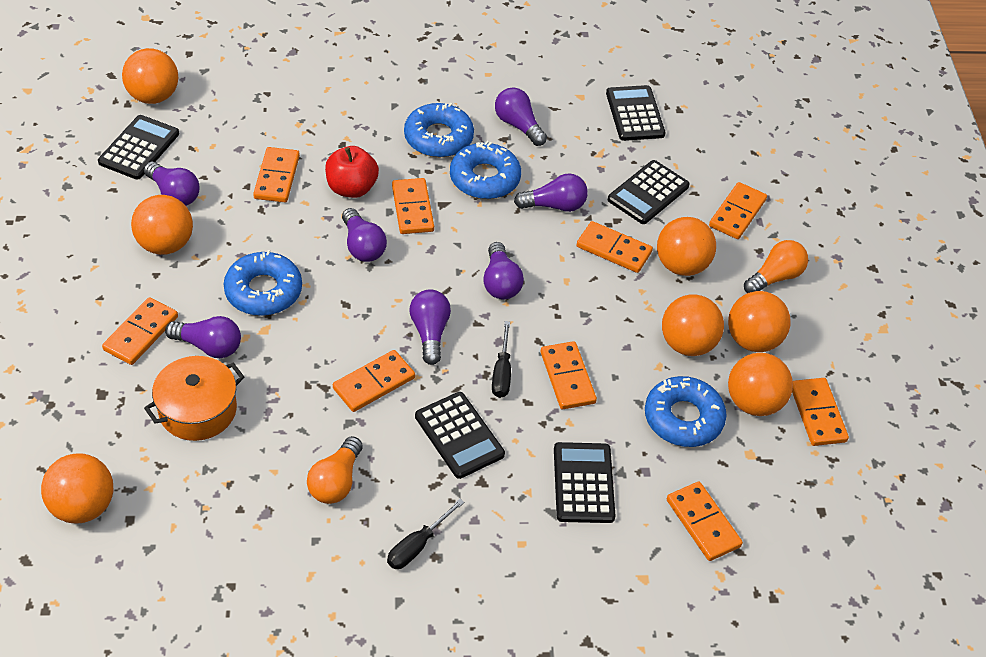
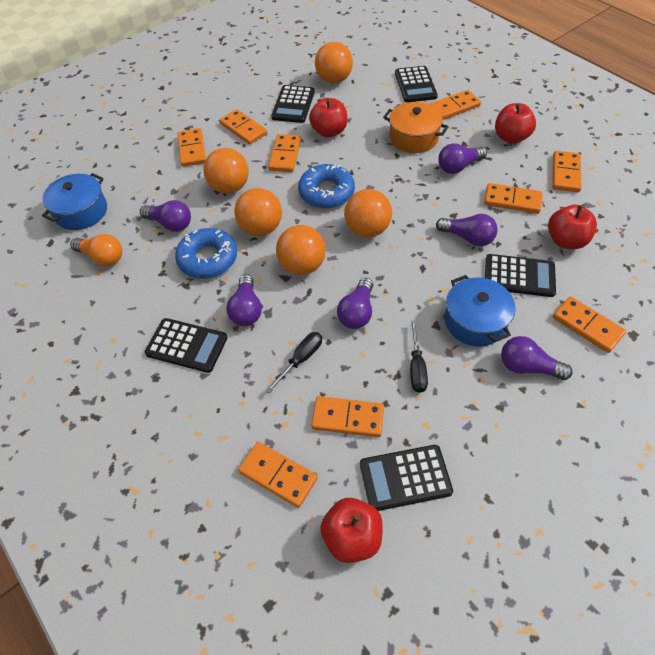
blue donut: 4 -> 2
blue pot: 0 -> 2
orange ball: 7 -> 5
orange light bulb: 2 -> 1
purple light bulb: 7 -> 6
red apple: 1 -> 4

